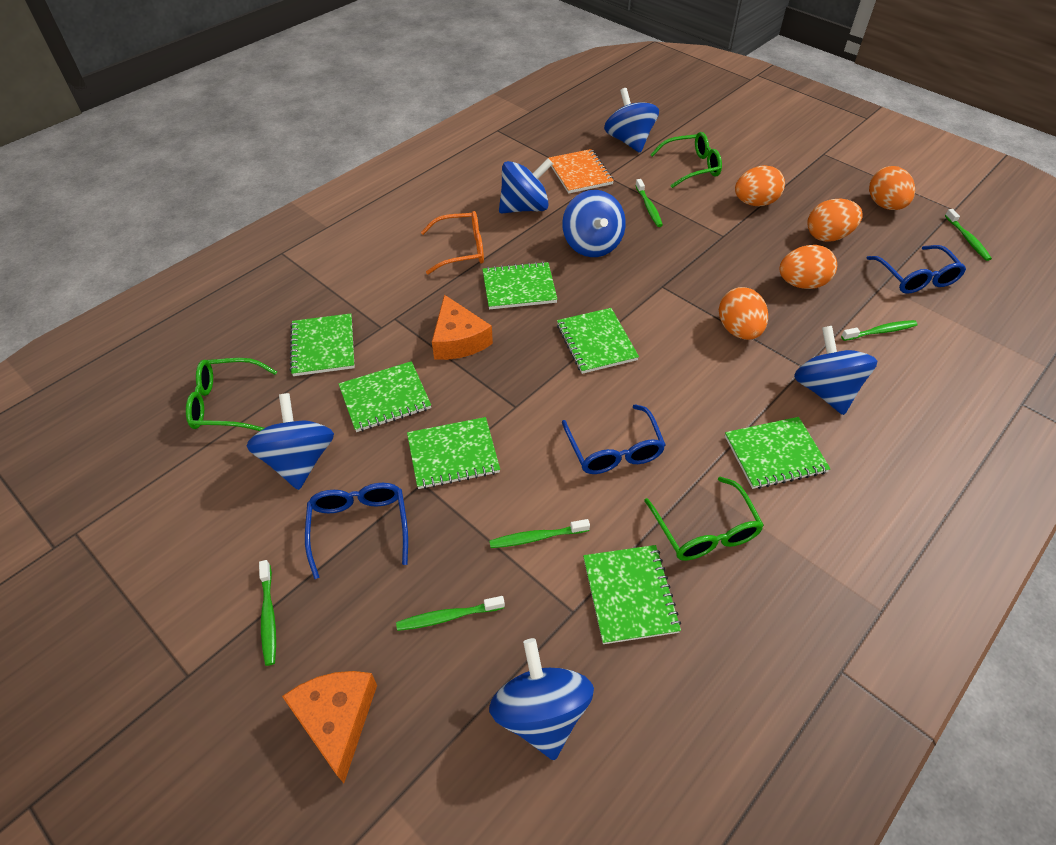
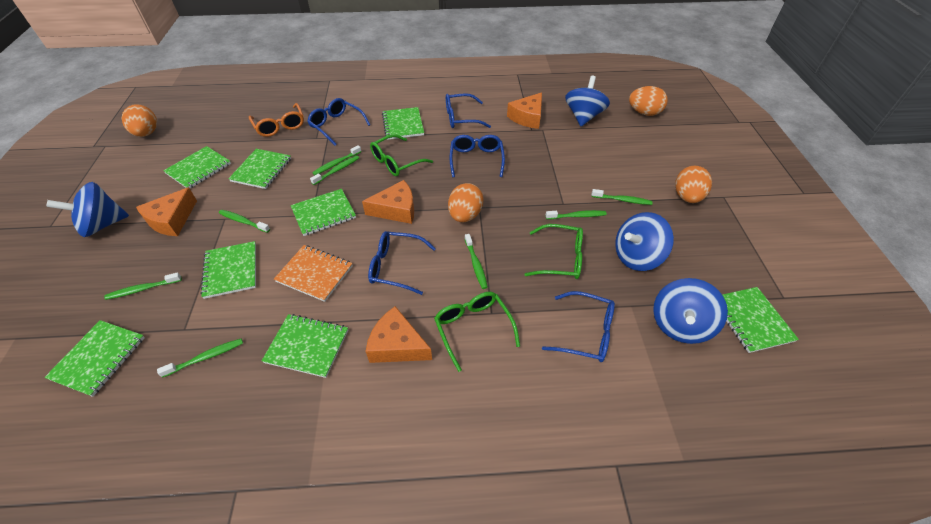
blue glasses: 3 -> 5
blue spinning top: 6 -> 4
green notebook: 7 -> 8
green toothbrush: 6 -> 8
orange cheese: 2 -> 4
orange egg: 5 -> 4

